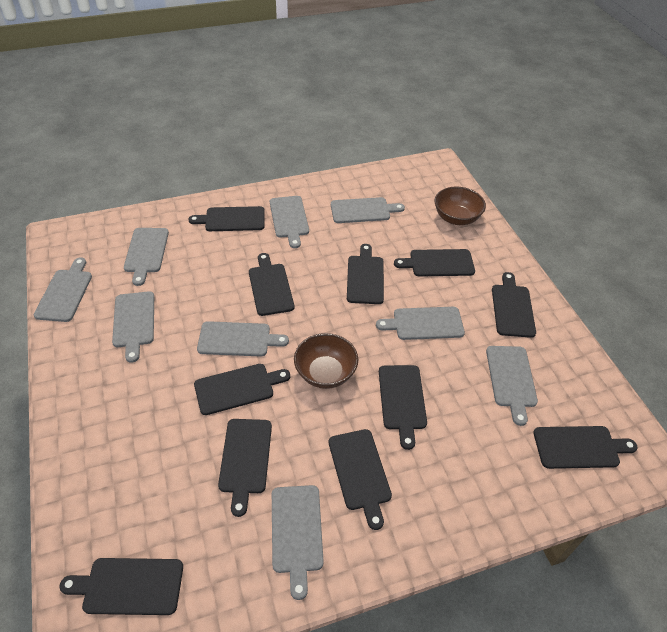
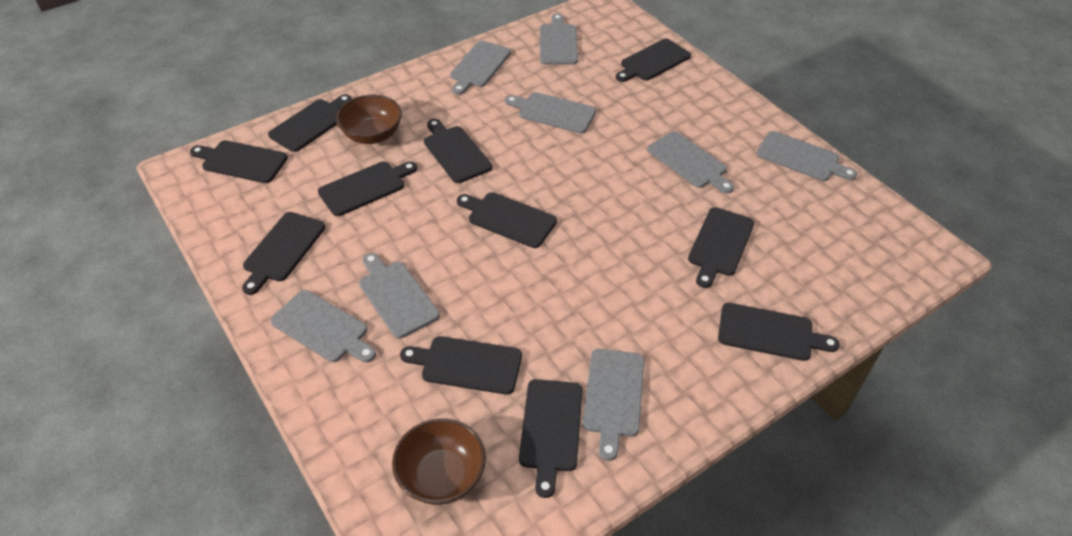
grey cutting board: 9 -> 8

